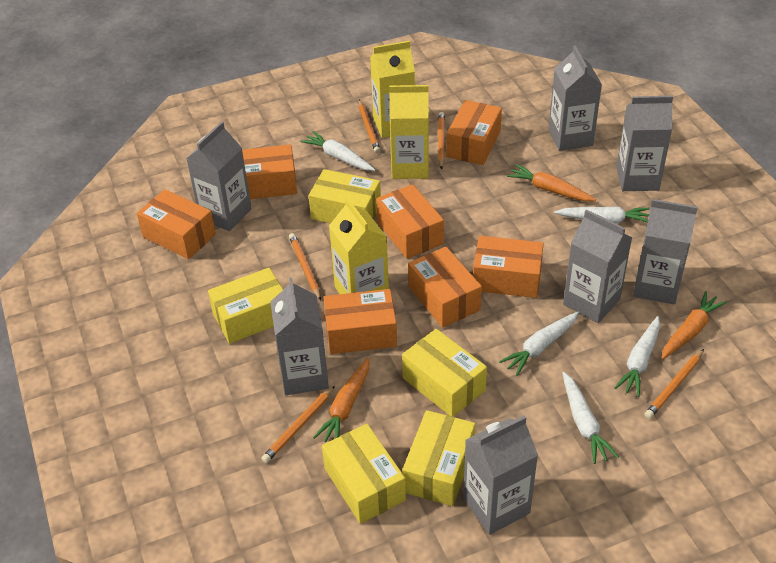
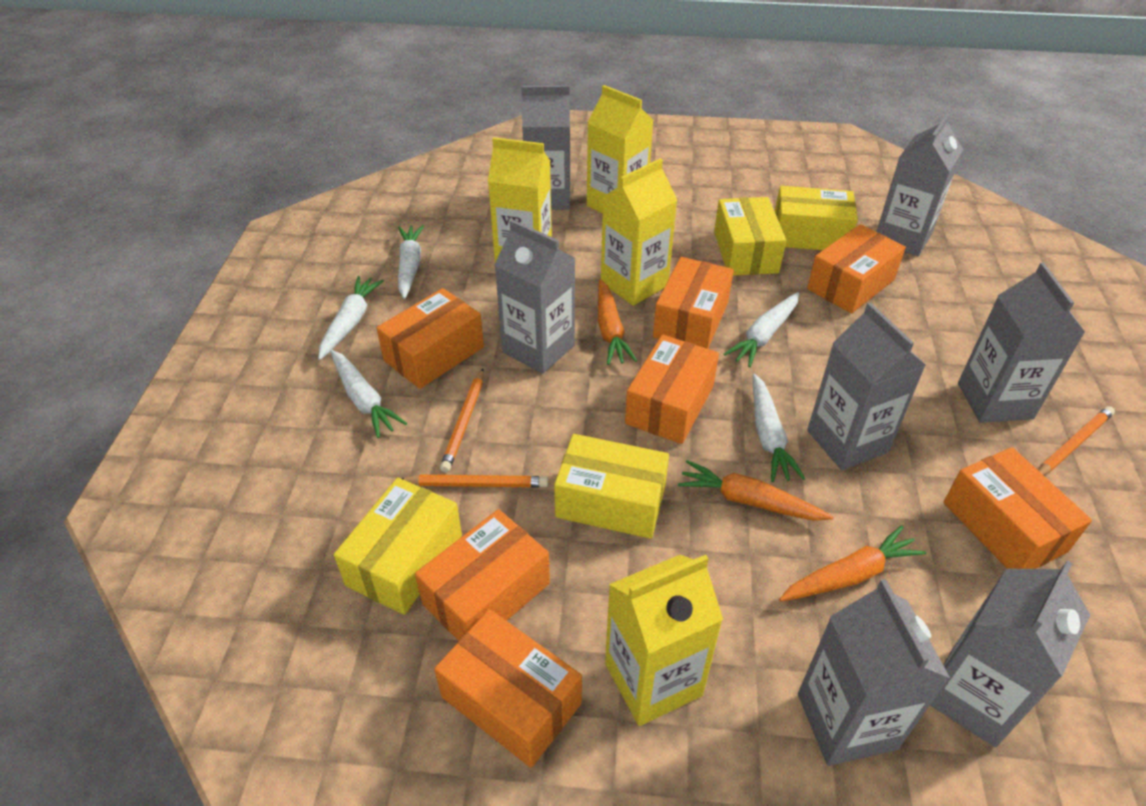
orange pencil: 5 -> 3
yellow box: 5 -> 4
yellow carton: 3 -> 4

